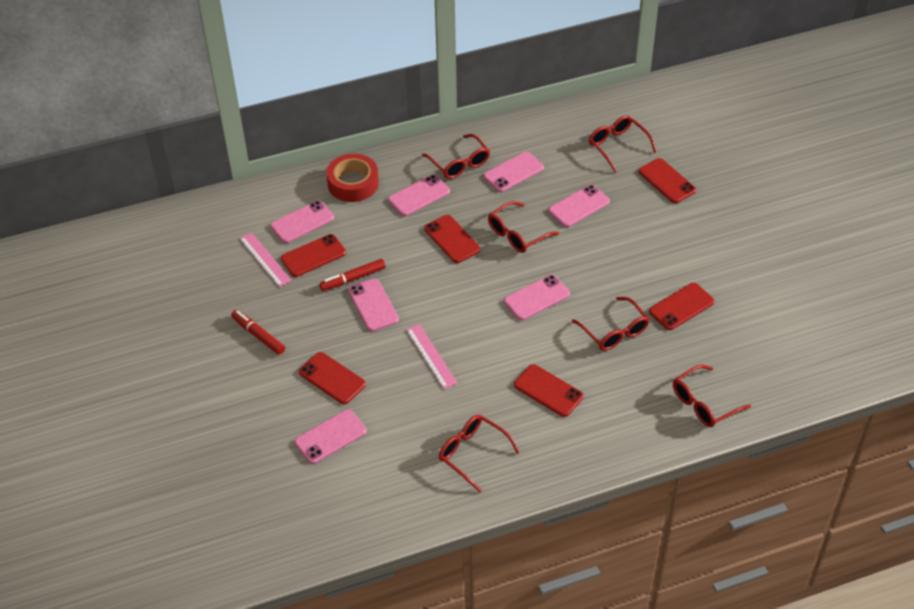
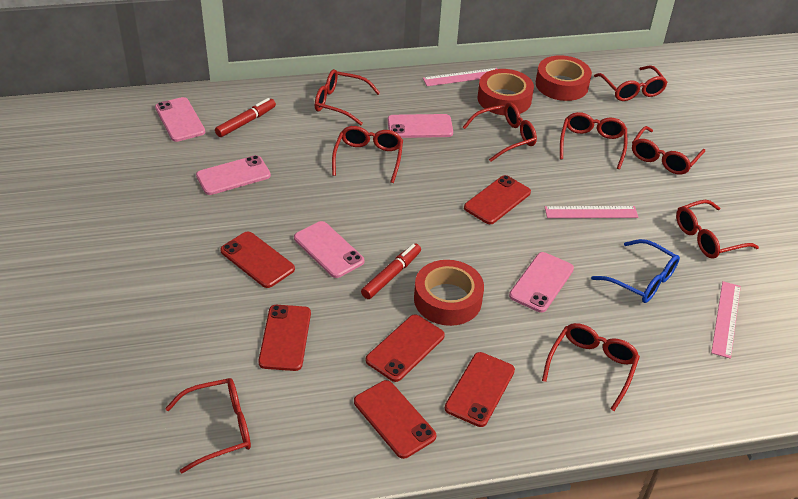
blue glasses: 0 -> 1
pink phone: 7 -> 5
pink ruler: 2 -> 3
red glasses: 6 -> 9
red tape: 1 -> 3

